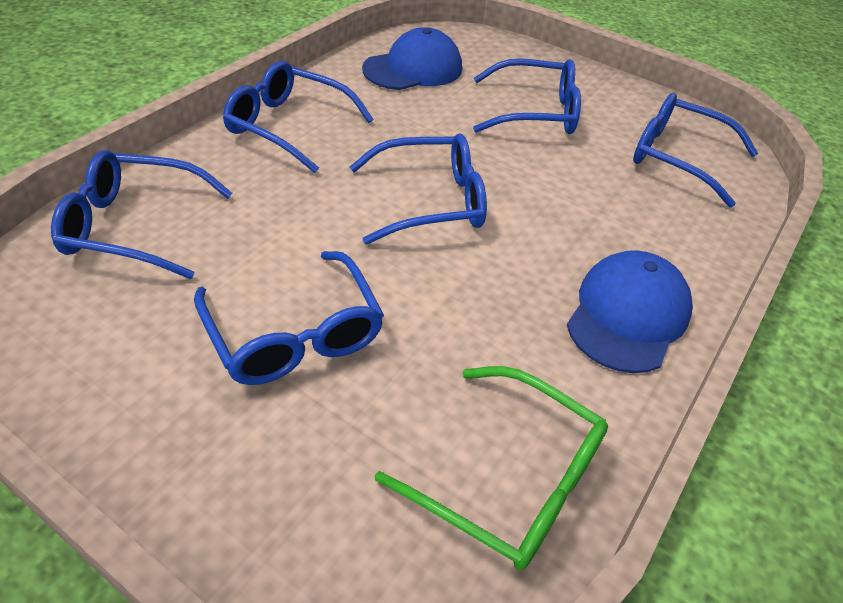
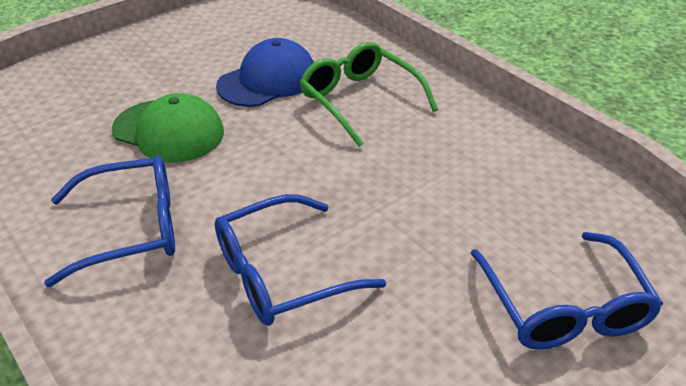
blue cap: 2 -> 1
blue glasses: 6 -> 3
green cap: 0 -> 1

